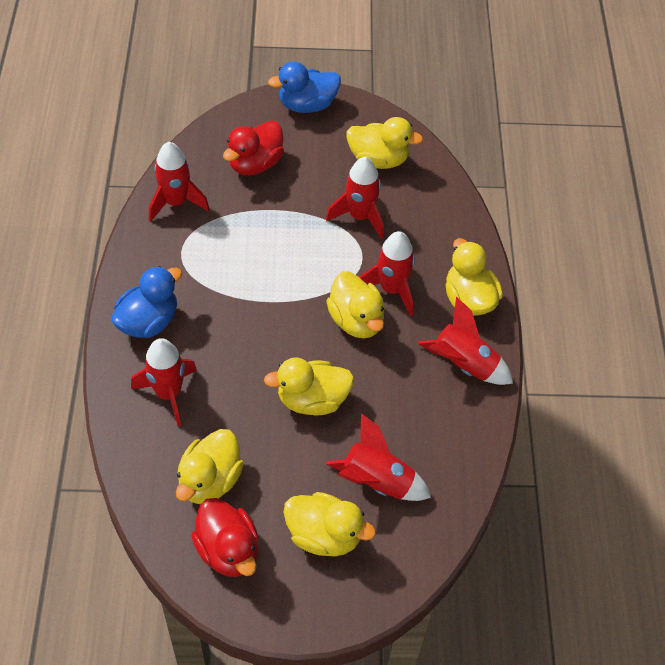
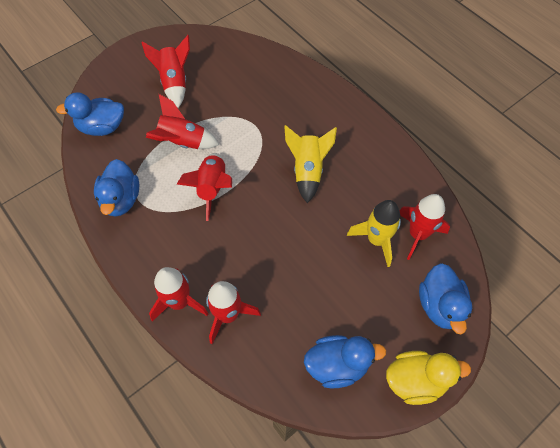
blue duck: 2 -> 4
red duck: 2 -> 0
yellow duck: 6 -> 1
yellow rocket: 0 -> 2

